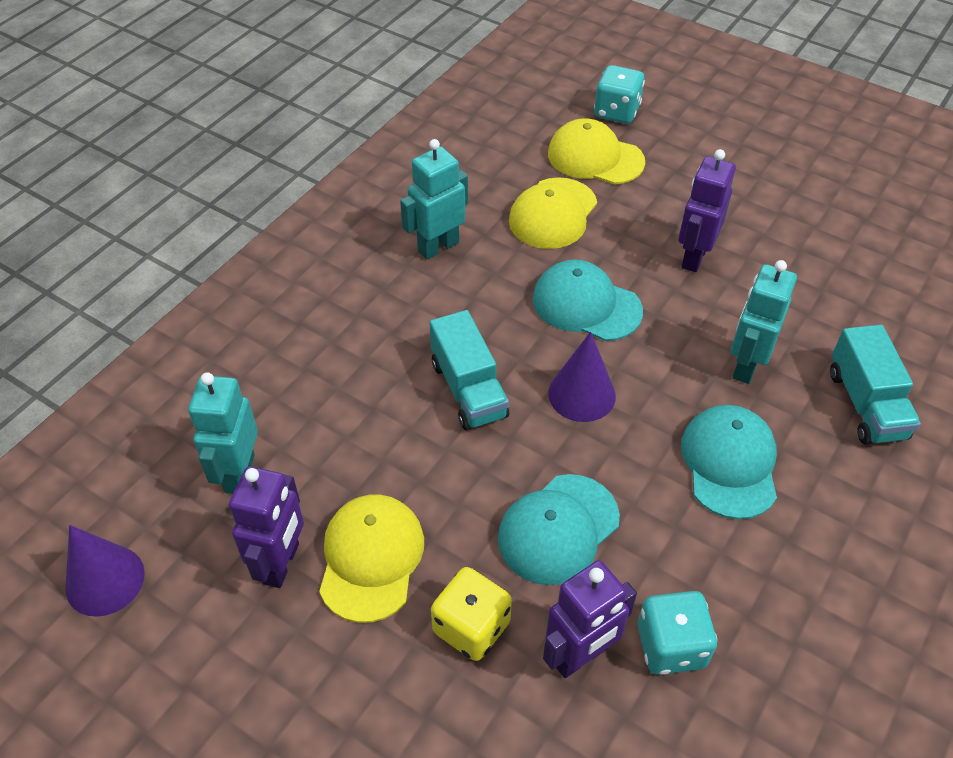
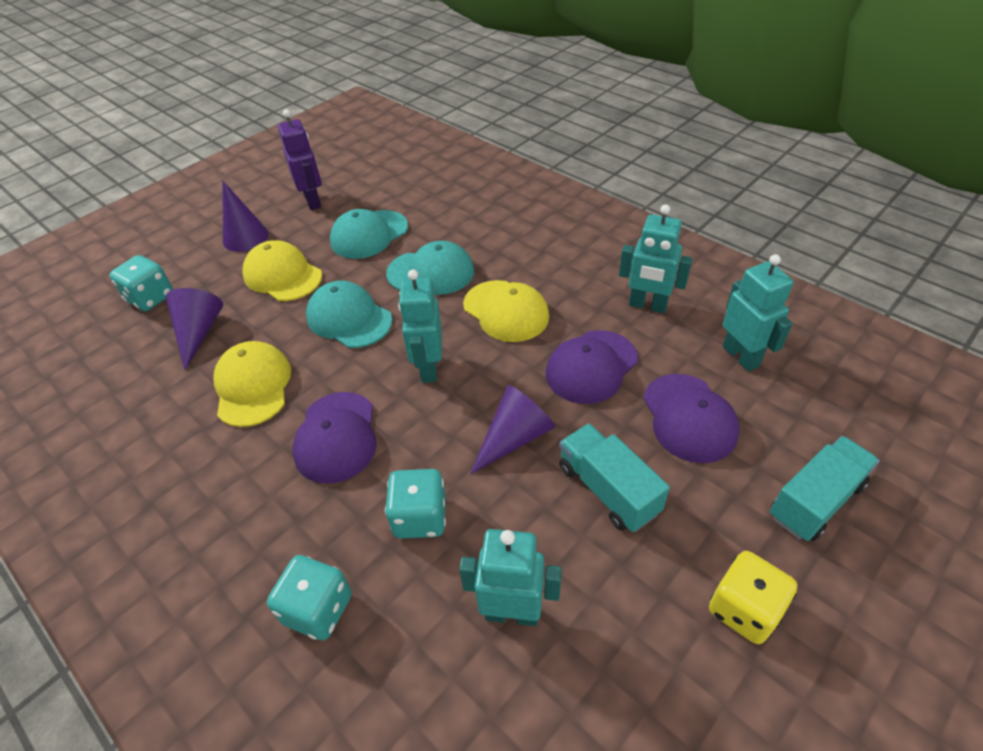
purple cap: 0 -> 3
purple cone: 2 -> 3
purple robot: 3 -> 1
turquoise dice: 2 -> 3
turquoise robot: 3 -> 4

